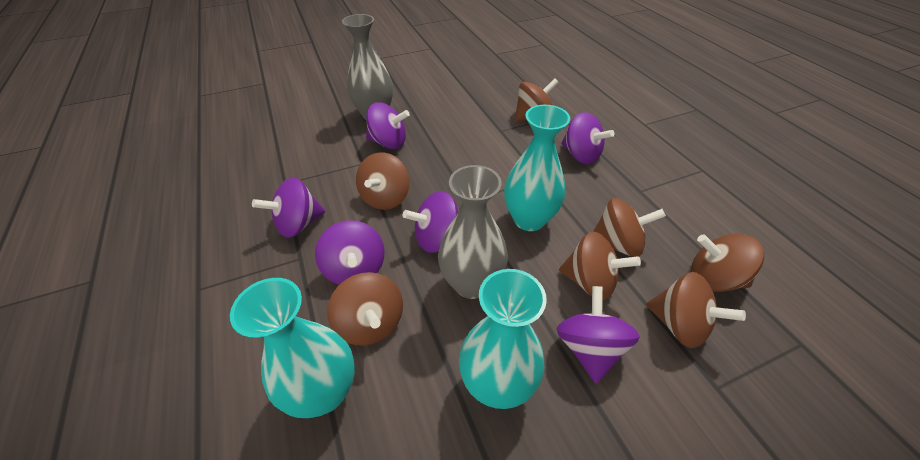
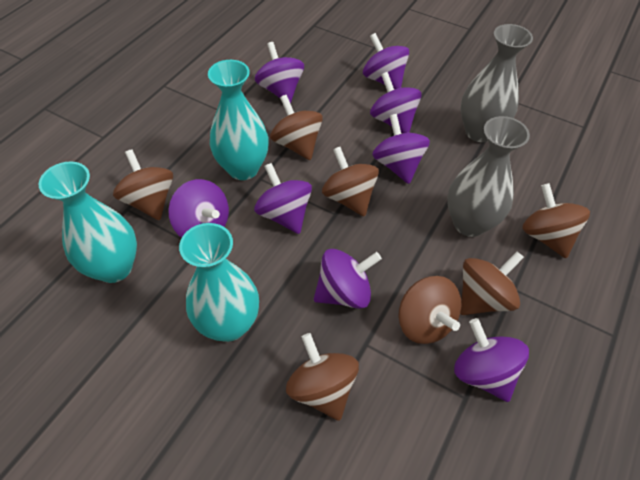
purple spinning top: 6 -> 8

